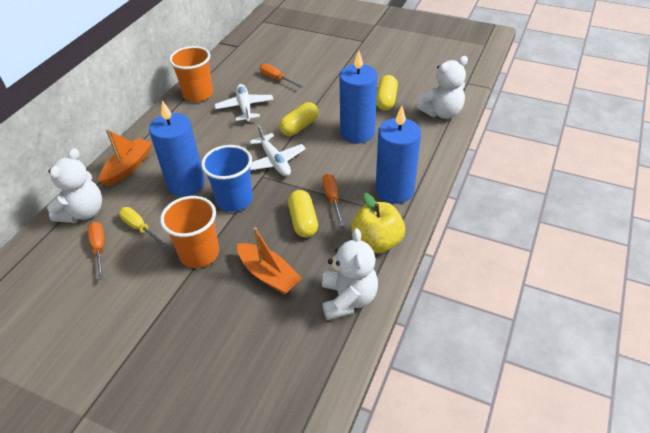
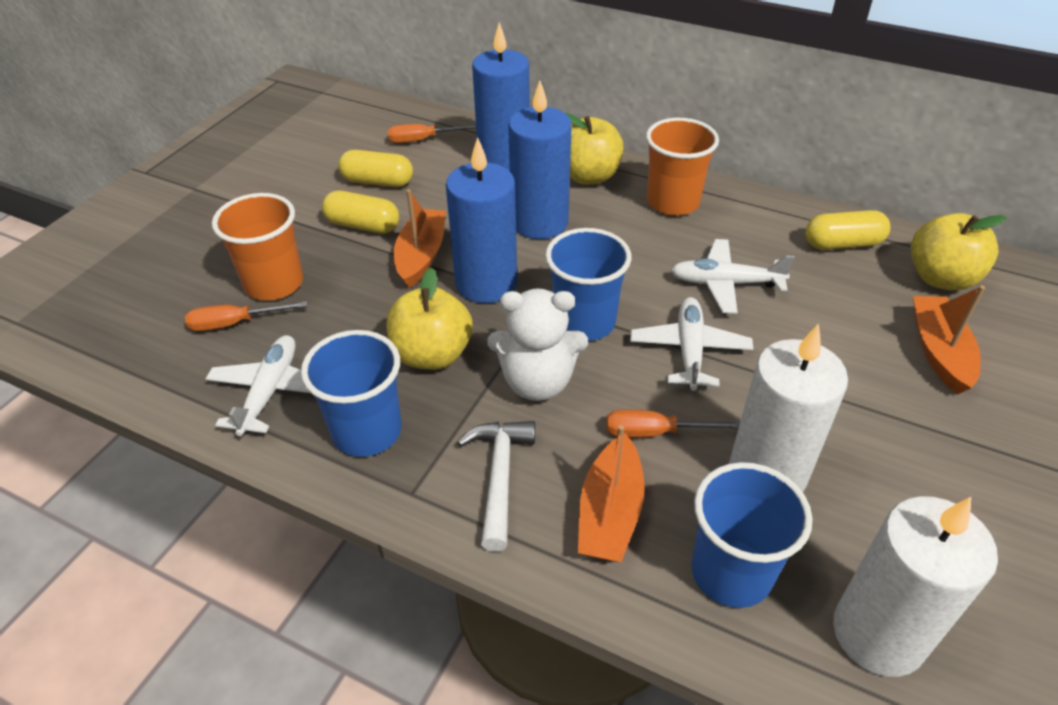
blue cup: 1 -> 3
orange boat: 2 -> 3
white candle: 0 -> 2
white hammer: 0 -> 1
white plane: 2 -> 3
white teddy bear: 3 -> 1
yellow apple: 1 -> 3
yellow screwdriver: 1 -> 0

